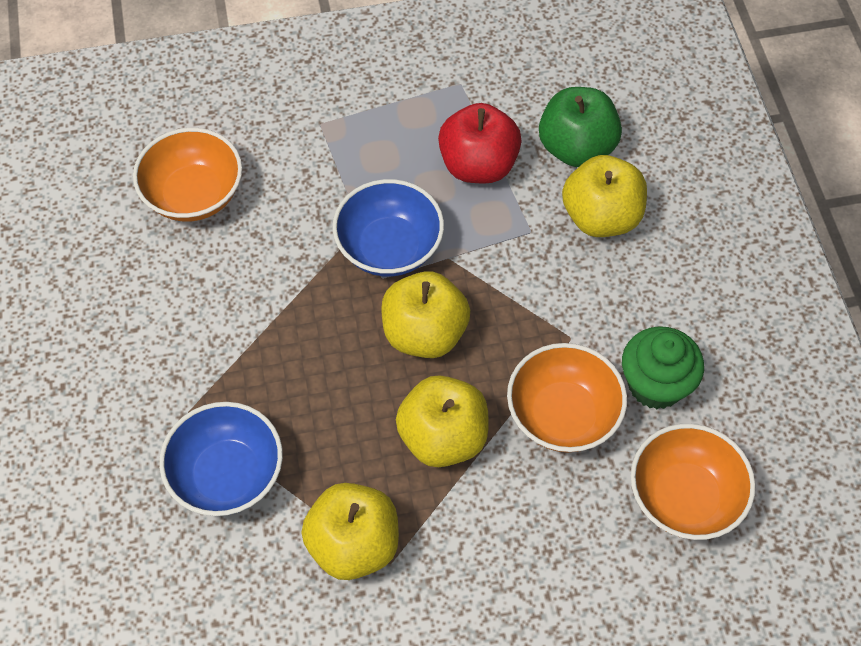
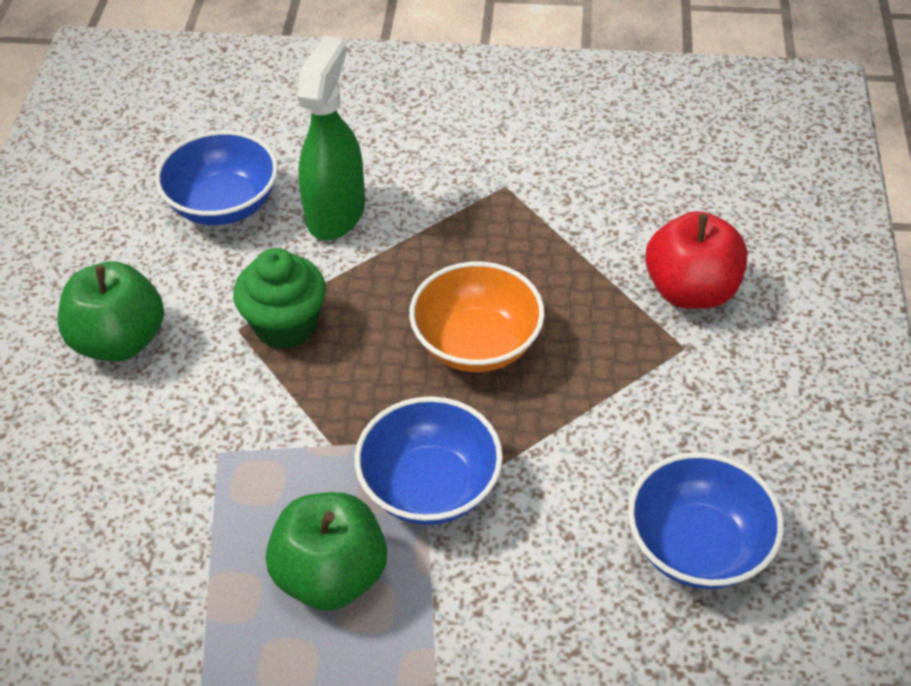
blue bowl: 2 -> 3
green apple: 1 -> 2
green spray bottle: 0 -> 1
orange bowl: 3 -> 1
yellow apple: 4 -> 0

